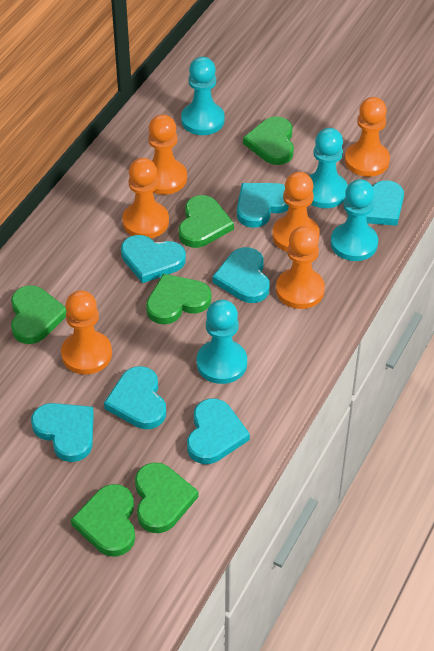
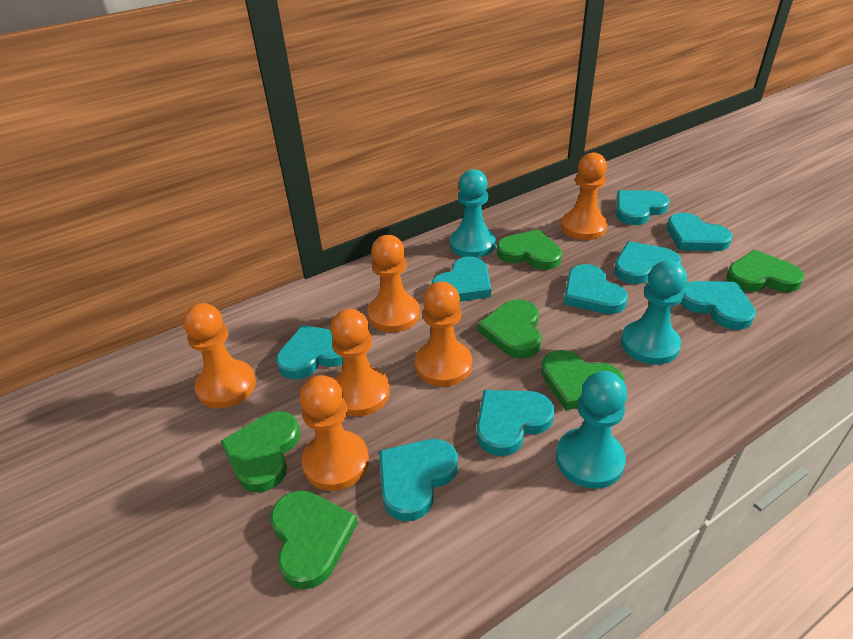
turquoise heart: 7 -> 9
turquoise pawn: 4 -> 3

